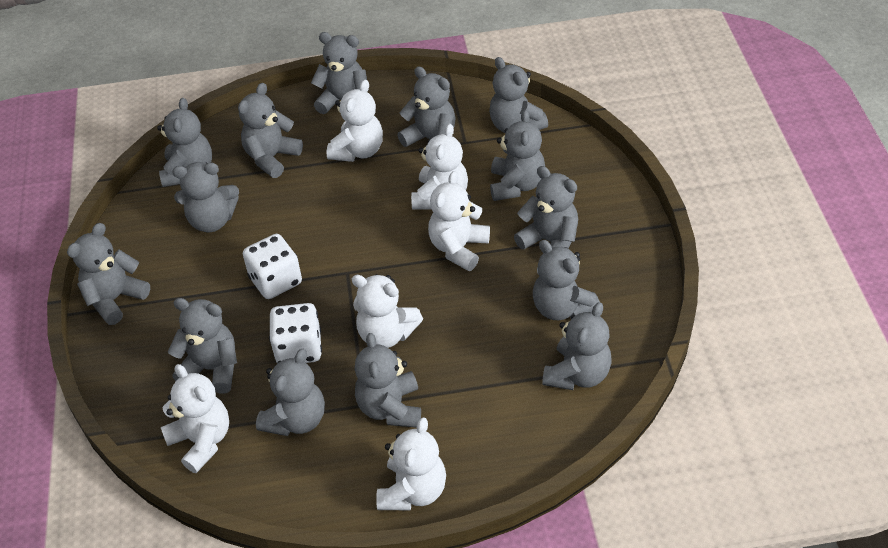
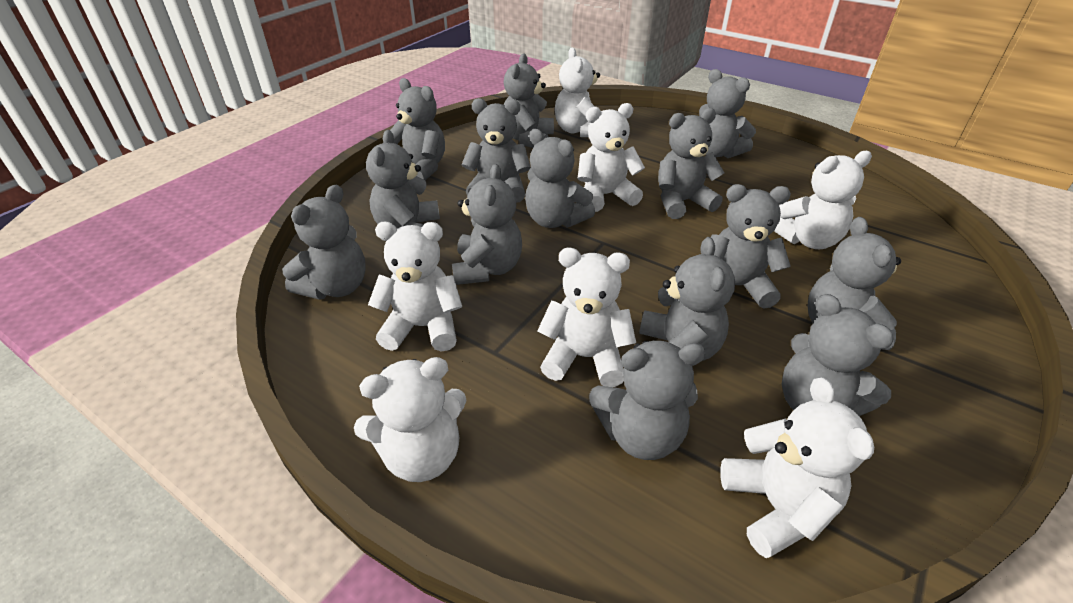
white dice: 2 -> 0
white teddy bear: 6 -> 7

